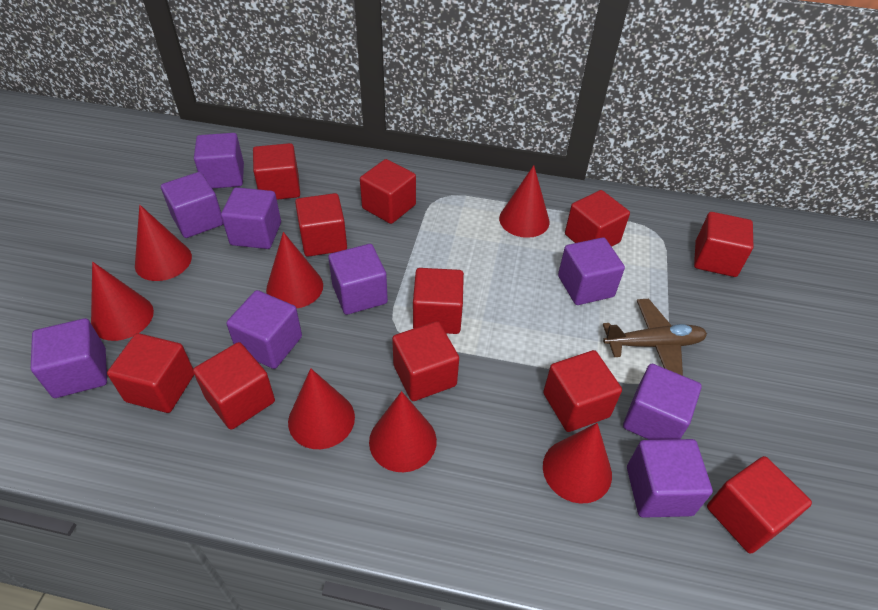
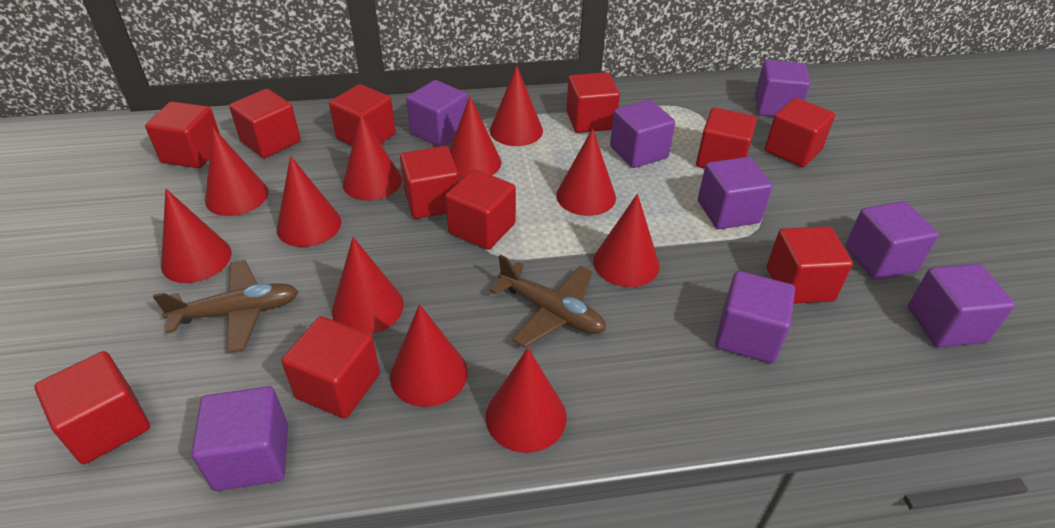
brown plane: 1 -> 2
purple cube: 9 -> 8
red cone: 7 -> 11

